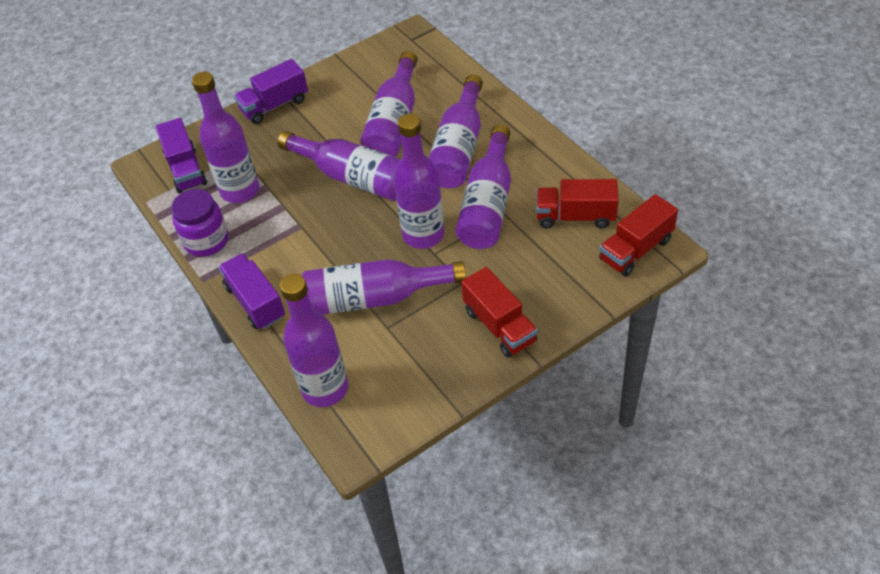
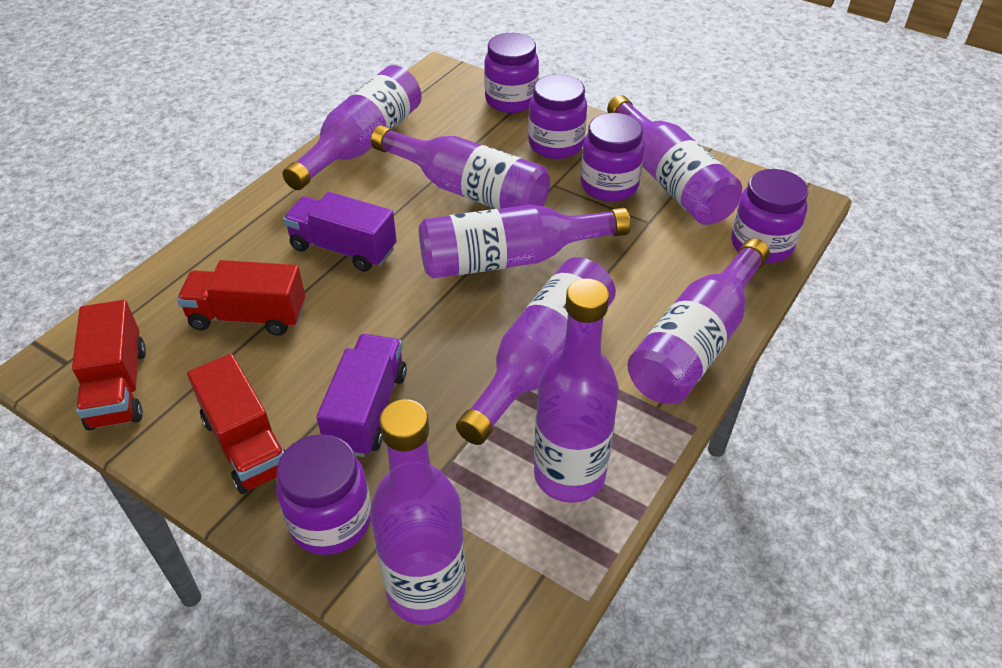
purple jar: 1 -> 5
purple truck: 3 -> 2

